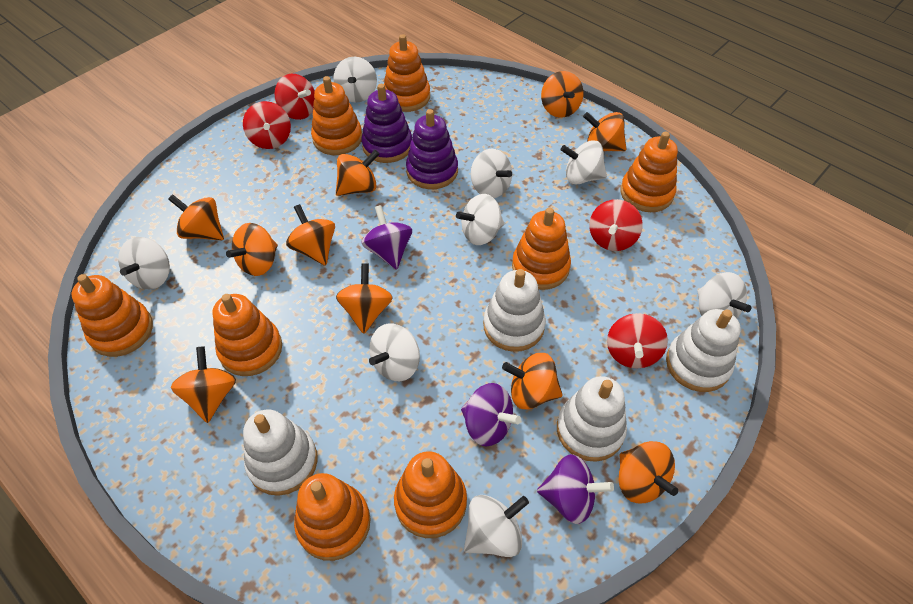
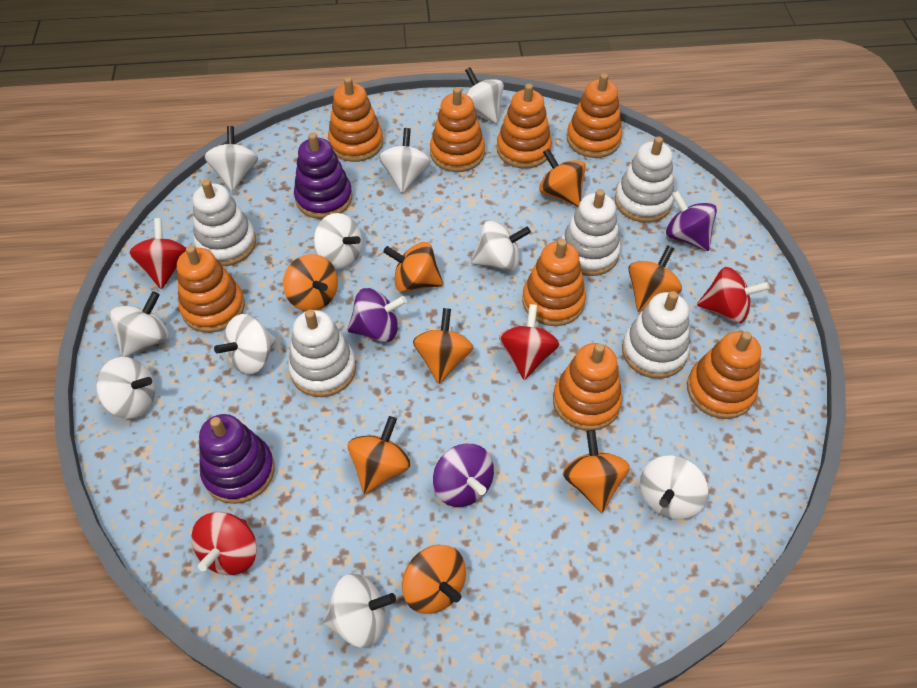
orange spinning top: 10 -> 8
white spinning top: 8 -> 10
white stacking toy: 4 -> 5

